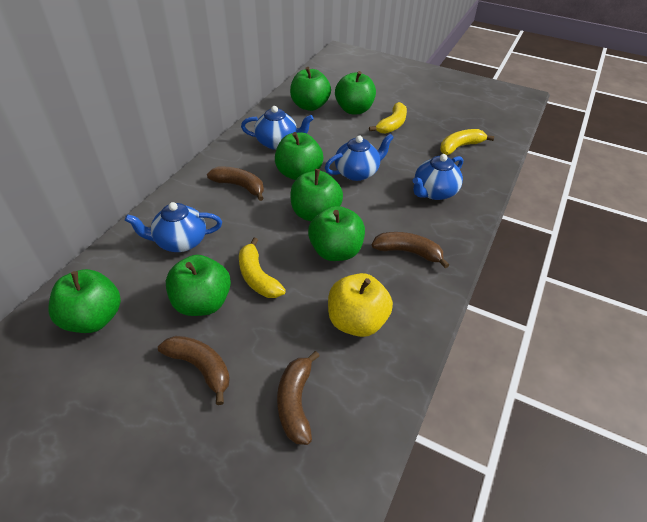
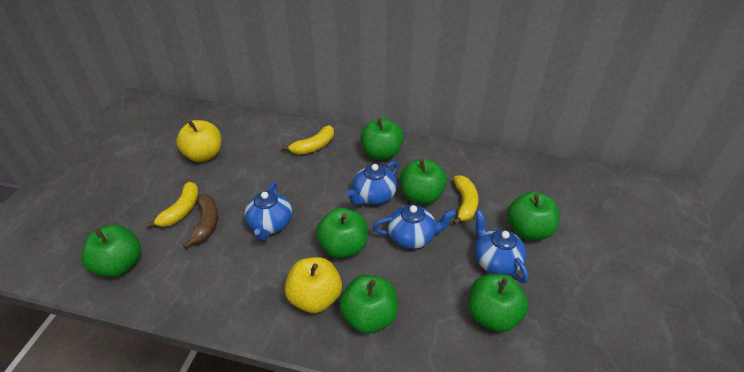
brown banana: 4 -> 1
yellow apple: 1 -> 2

